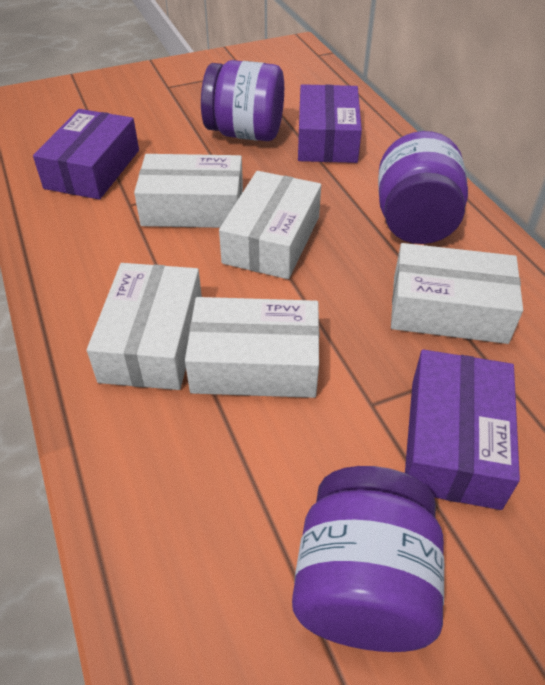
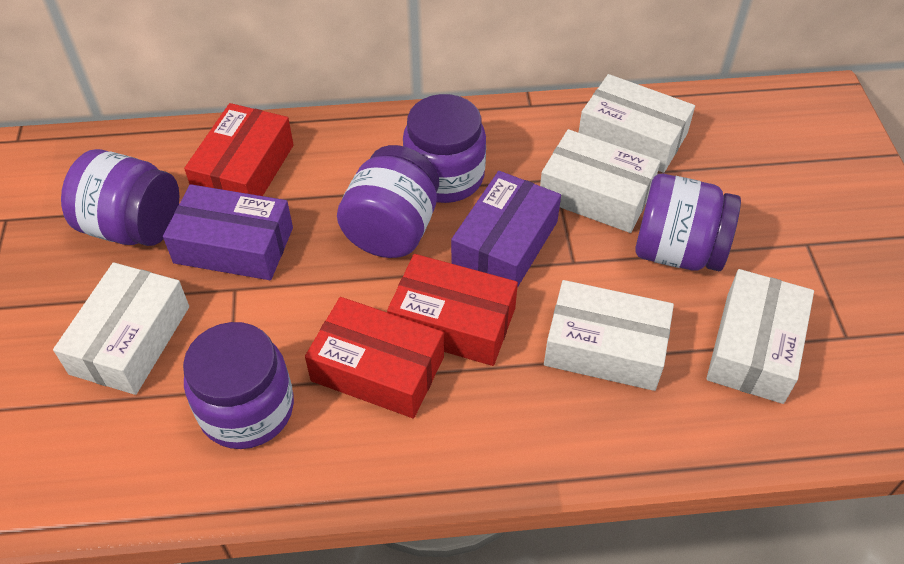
purple box: 3 -> 2
purple jar: 3 -> 5
red box: 0 -> 3

